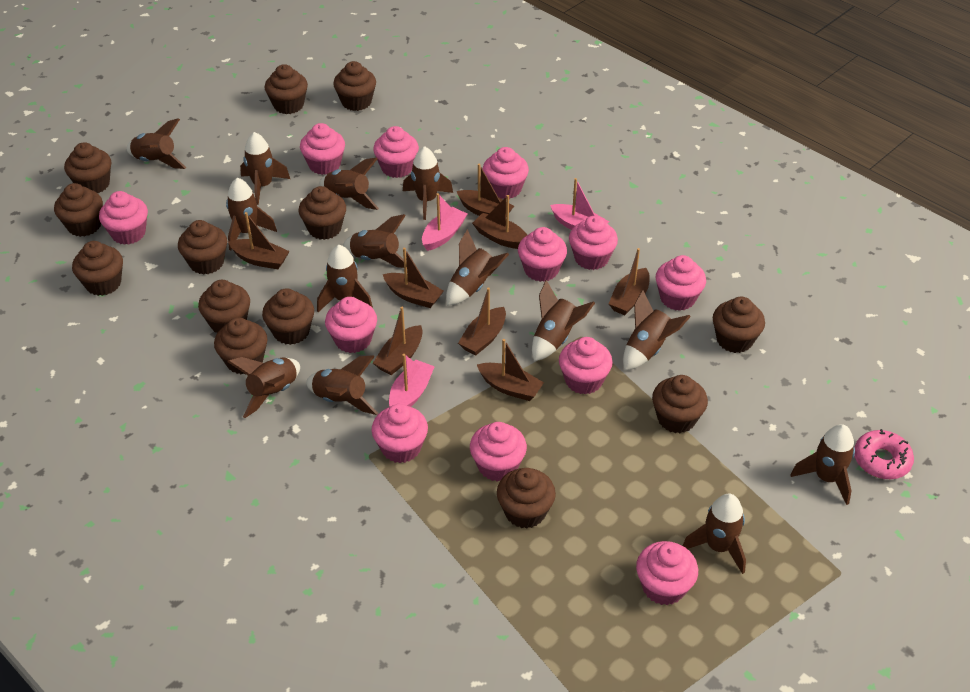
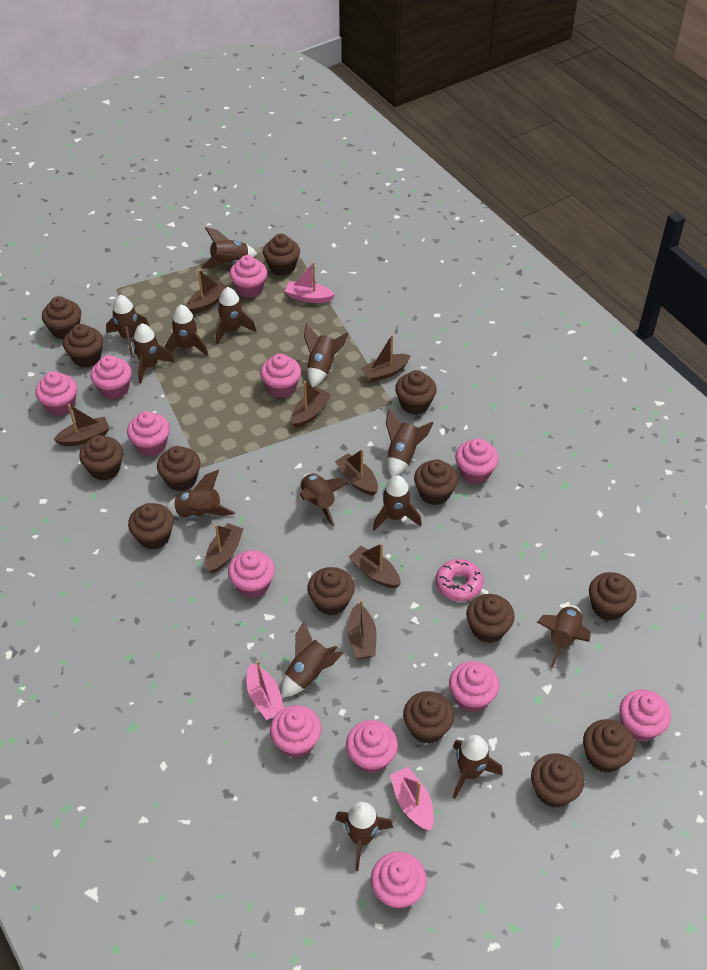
brown cupcake: 13 -> 14

